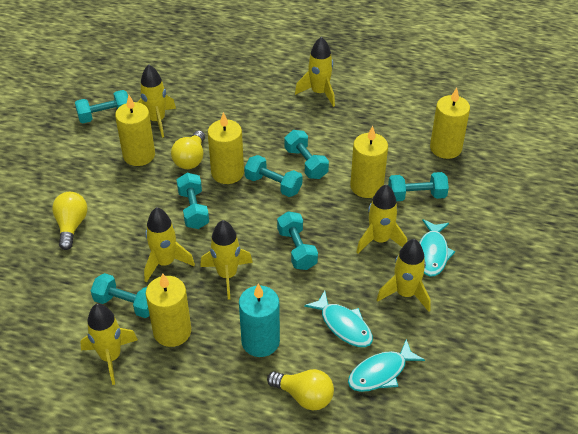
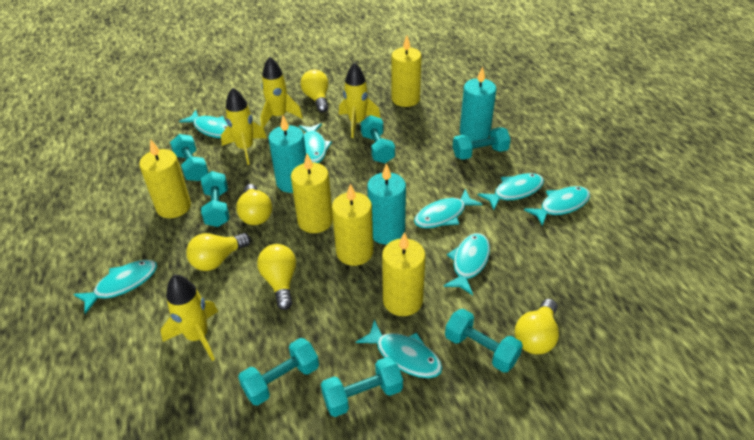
turquoise candle: 1 -> 3
turquoise fish: 3 -> 8
yellow light bulb: 3 -> 5
yellow rocket: 7 -> 4

